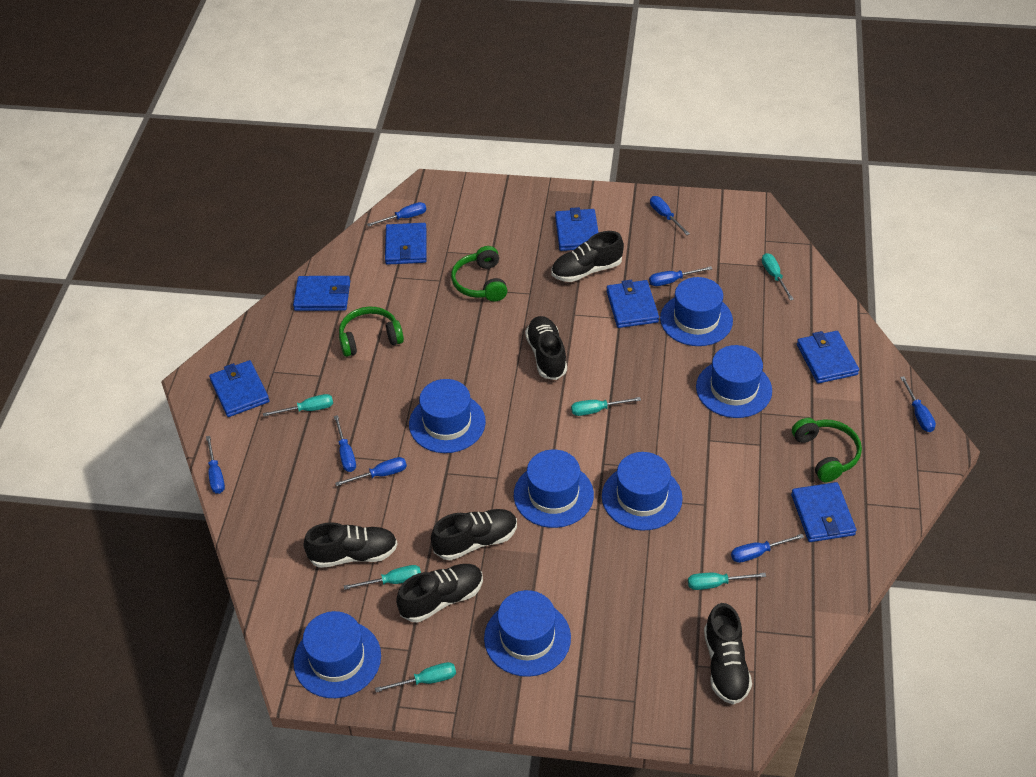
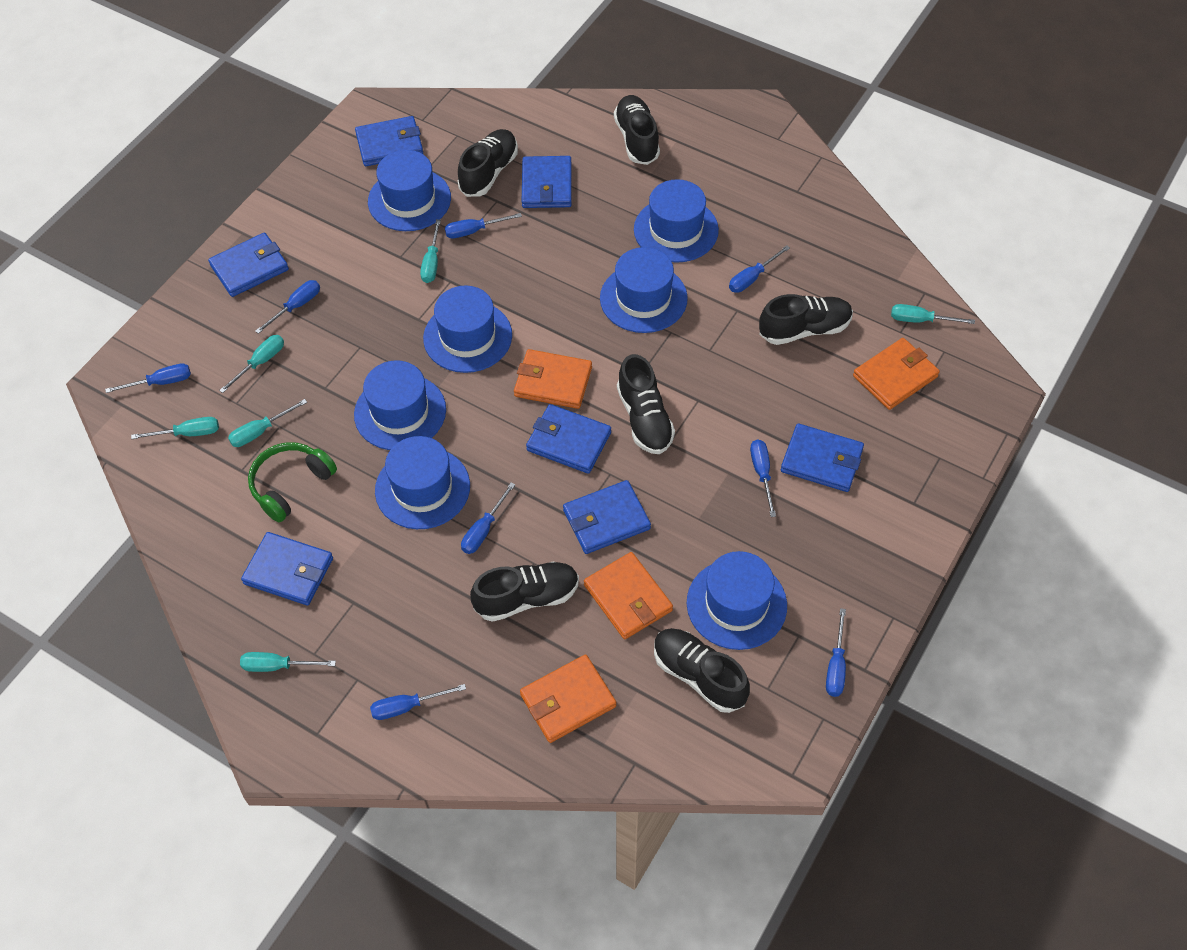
green headphones: 3 -> 1
orange wallet: 0 -> 4

